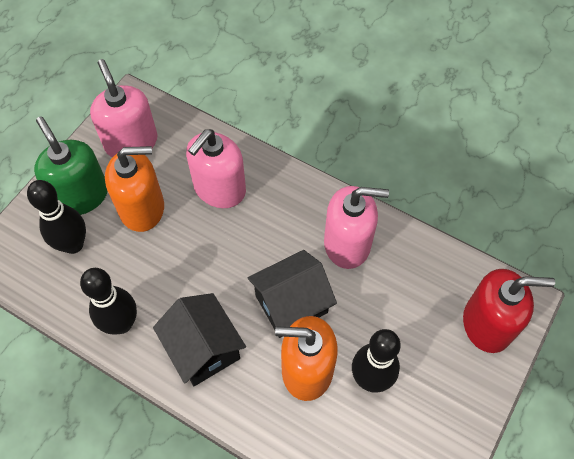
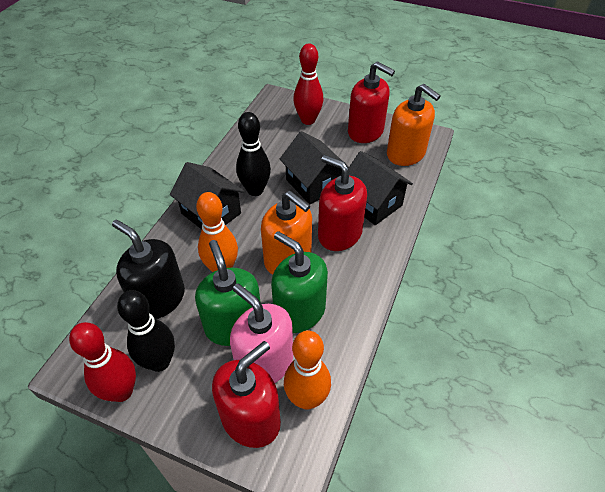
black bowling pin: 3 -> 2
black house: 2 -> 3
black soap dispenser: 0 -> 1
green soap dispenser: 1 -> 2
orange bowling pin: 0 -> 2
pink soap dispenser: 3 -> 1
red bowling pin: 0 -> 2
red soap dispenser: 1 -> 3

